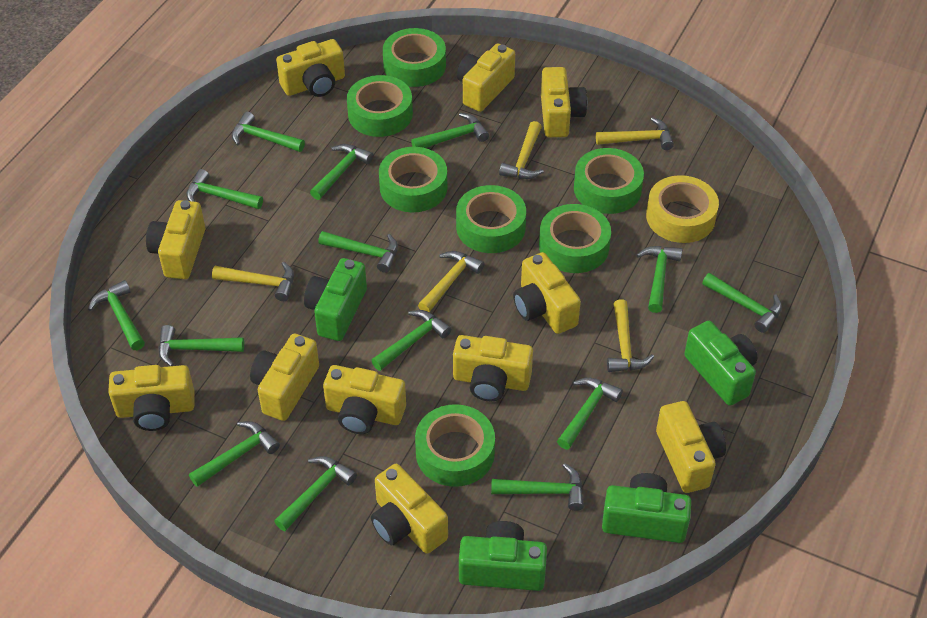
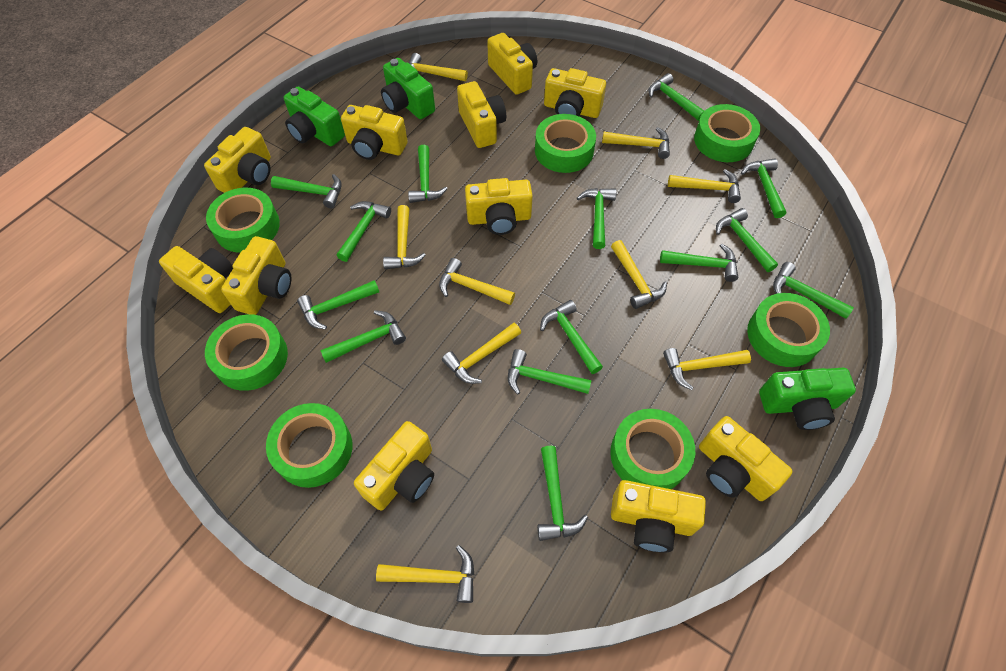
green camera: 4 -> 3
yellow hammer: 5 -> 9
yellow tape: 1 -> 0

